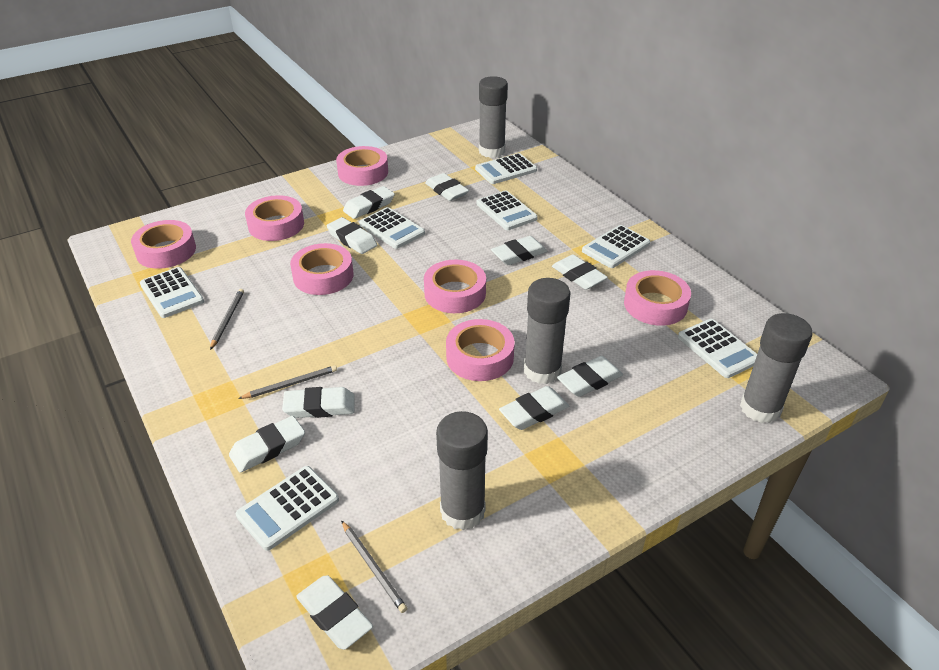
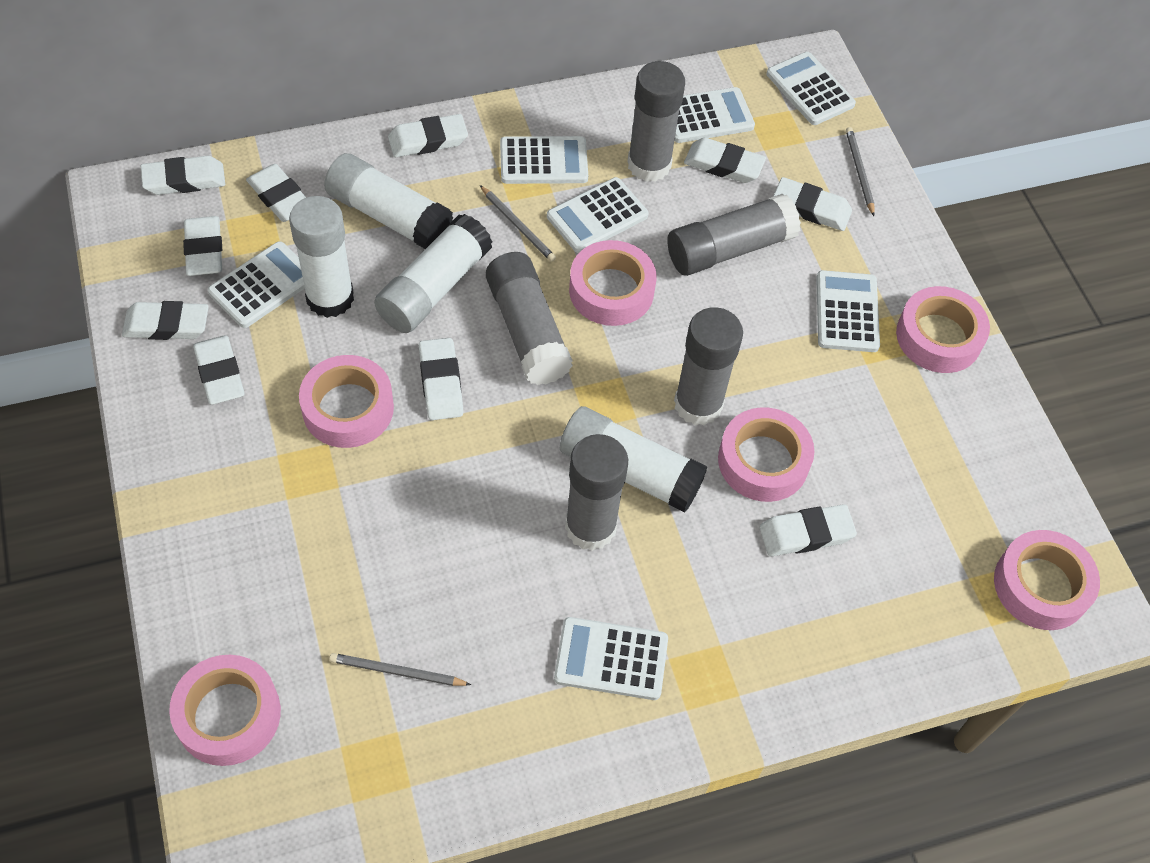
grey glue stick: 4 -> 5
pink tape: 7 -> 6
white glue stick: 0 -> 4

